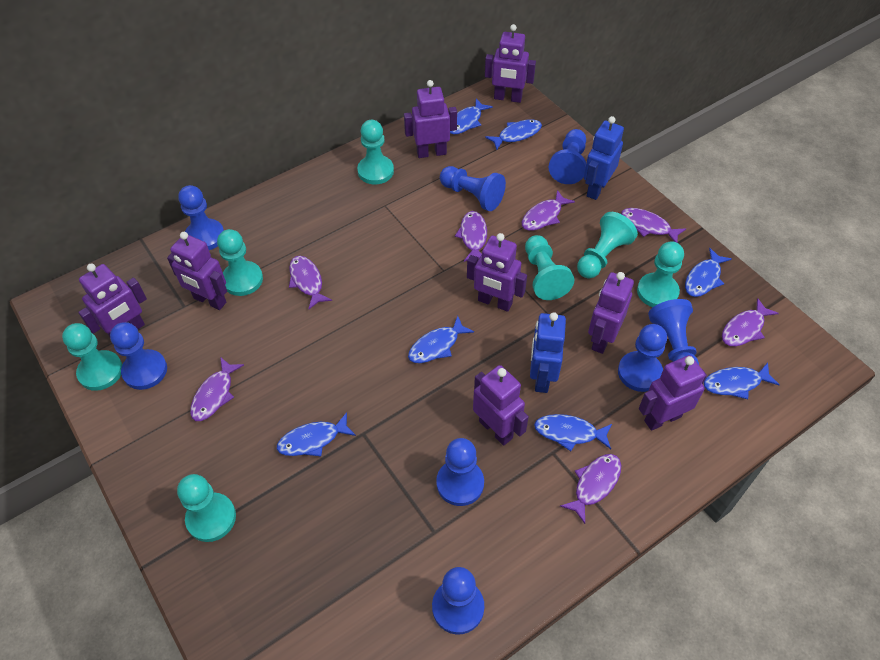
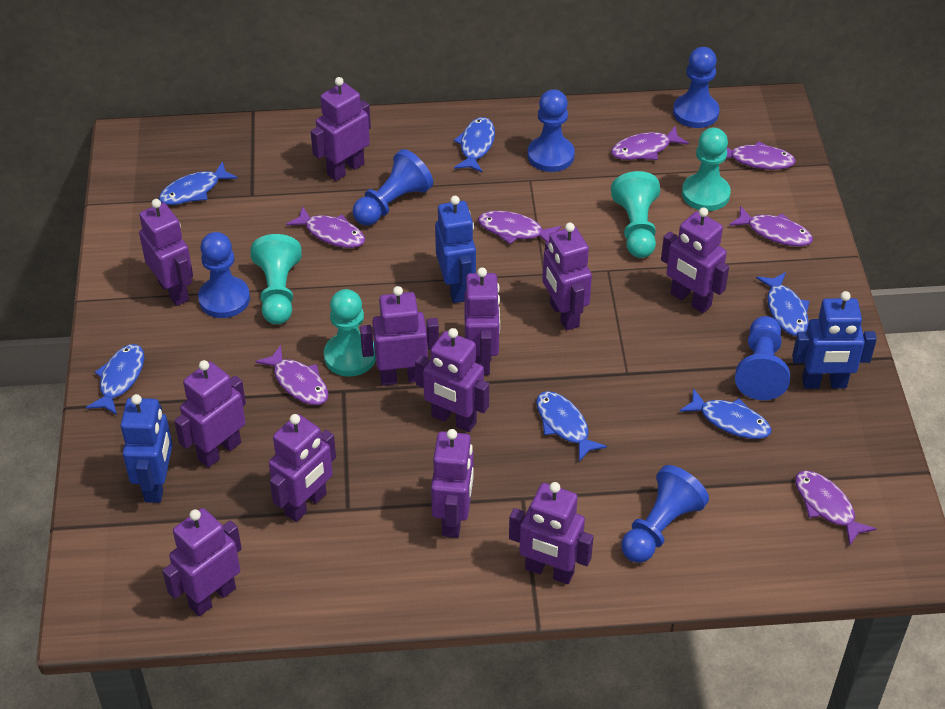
blue fish: 7 -> 6
blue pawn: 8 -> 6
blue robot: 2 -> 3
purple robot: 8 -> 12
turquoise pawn: 7 -> 4

